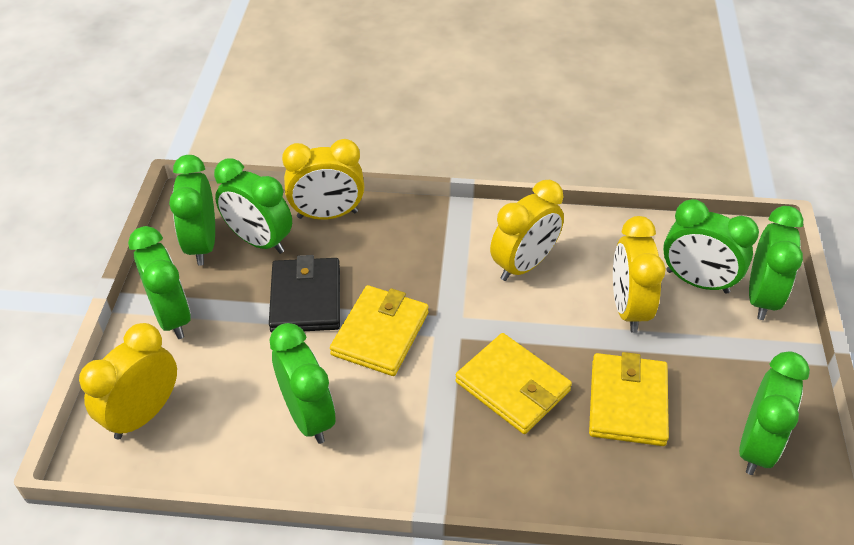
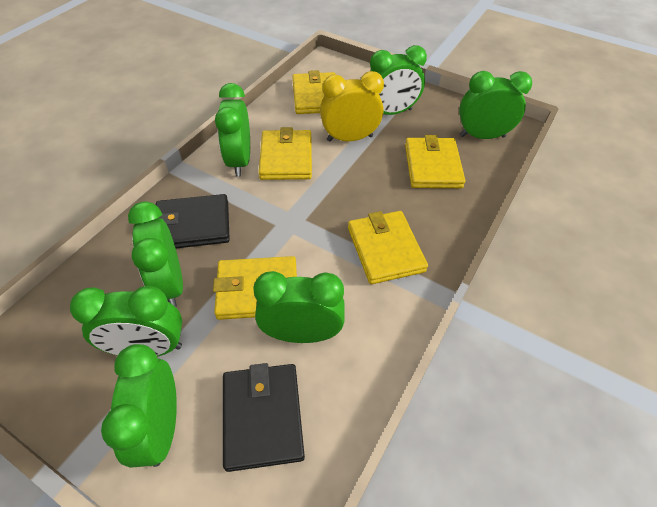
black wallet: 1 -> 2
yellow clock: 4 -> 1
yellow wallet: 3 -> 5

